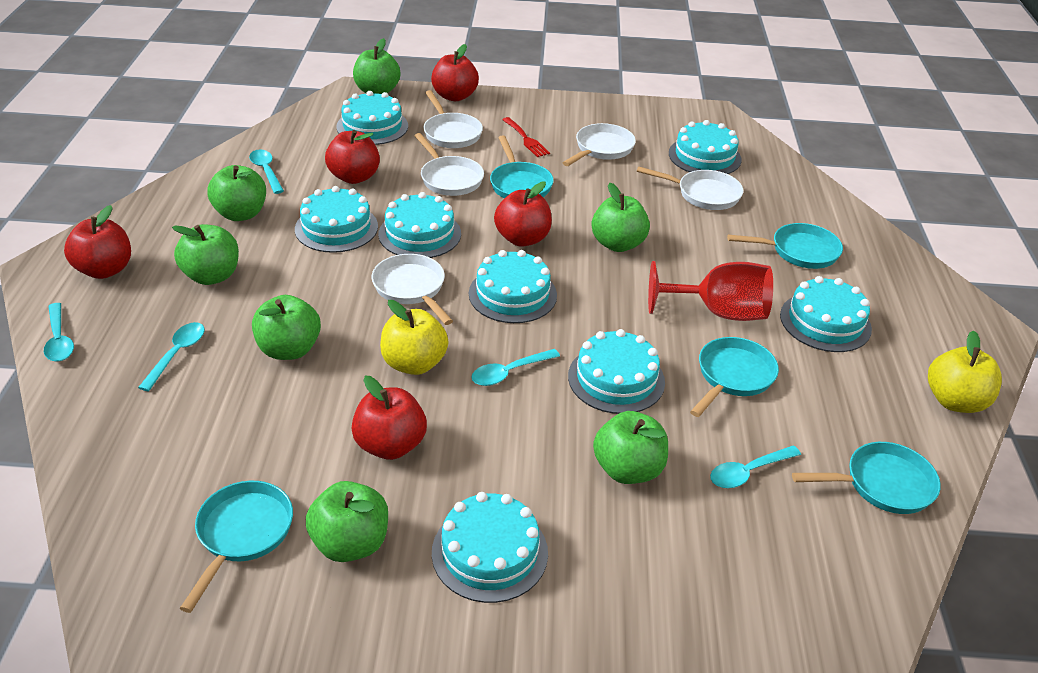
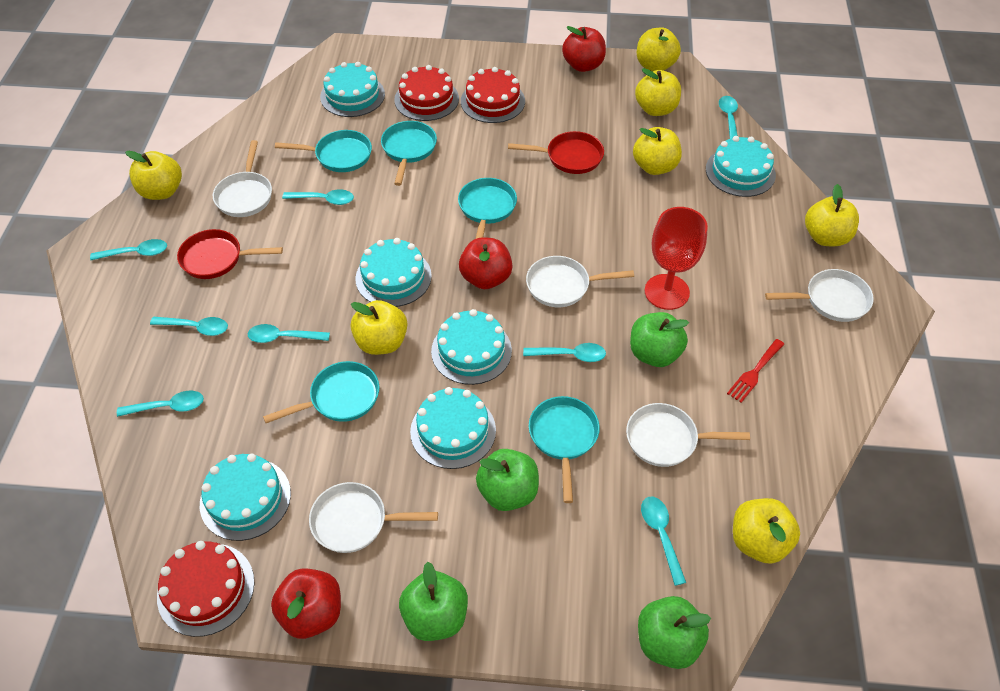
green apple: 7 -> 4
red apple: 5 -> 3
red cake: 0 -> 3
red pan: 0 -> 2
turquoise cake: 8 -> 6
turquoise spoon: 5 -> 8
yellow apple: 2 -> 7

